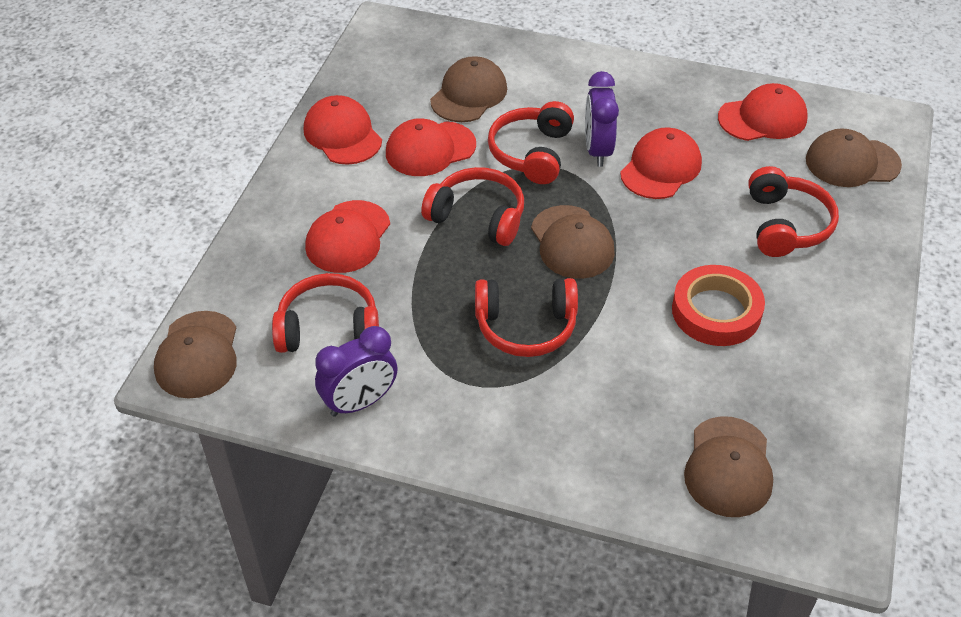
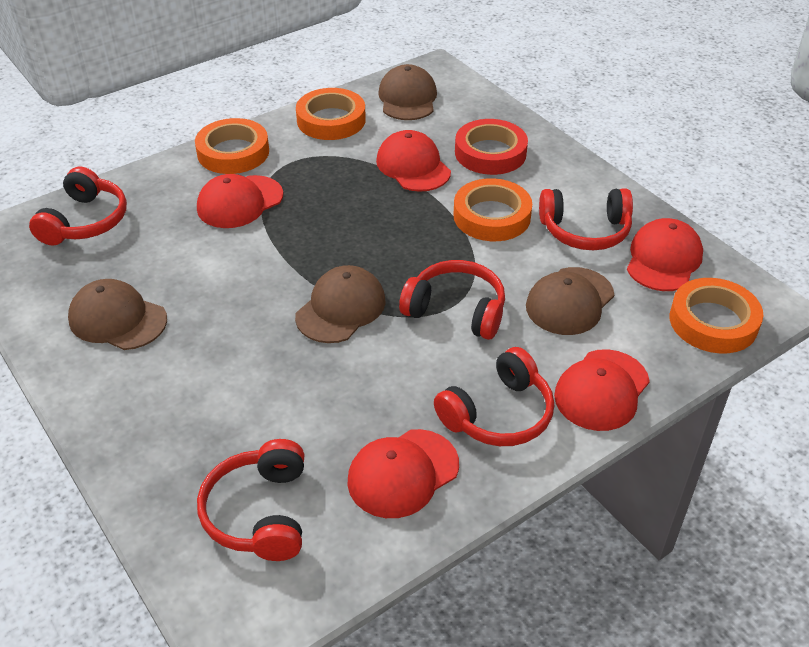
brown cap: 5 -> 4
orange tape: 0 -> 4
purple clock: 2 -> 0

